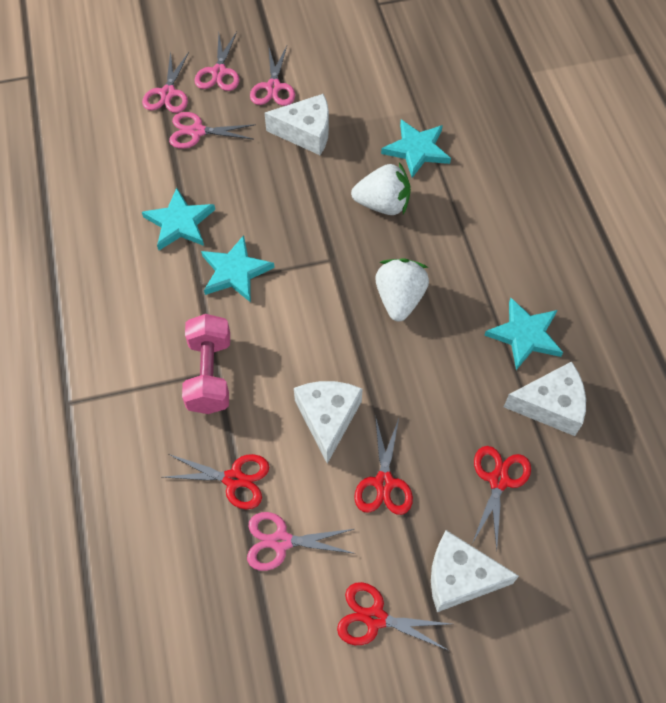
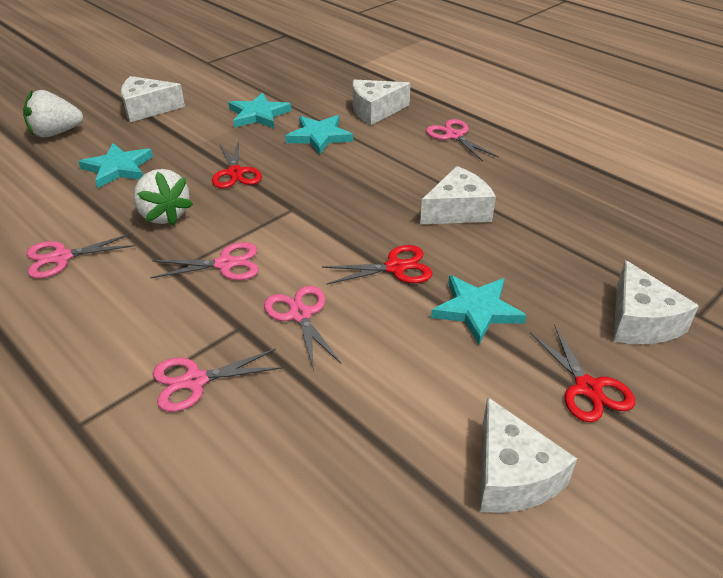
pink dumbbell: 1 -> 0
red scissors: 4 -> 3
white cheese: 4 -> 5

